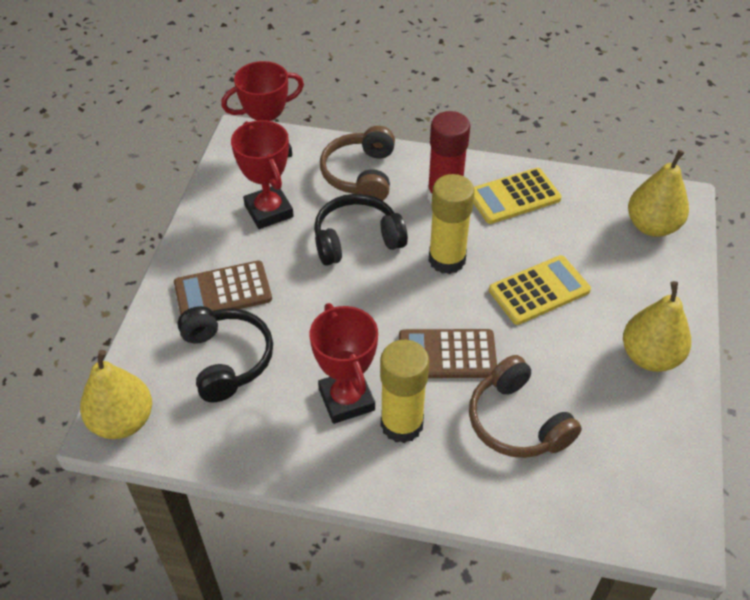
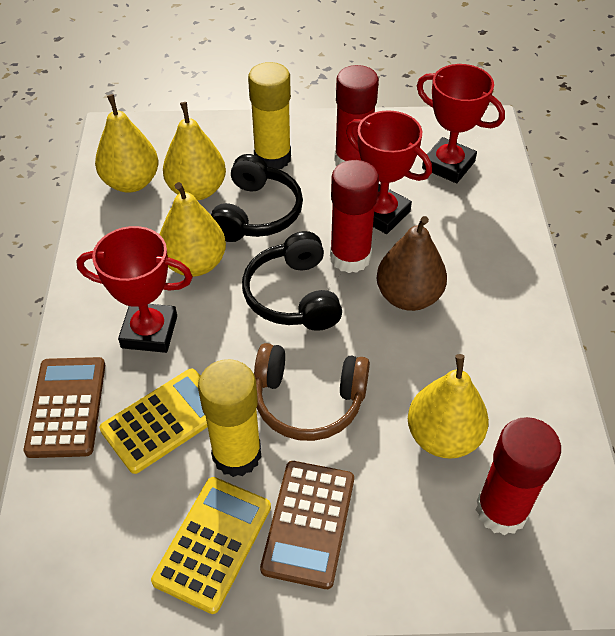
brown headphones: 2 -> 1
brown pear: 0 -> 1
red glue stick: 1 -> 3
yellow pear: 3 -> 4

